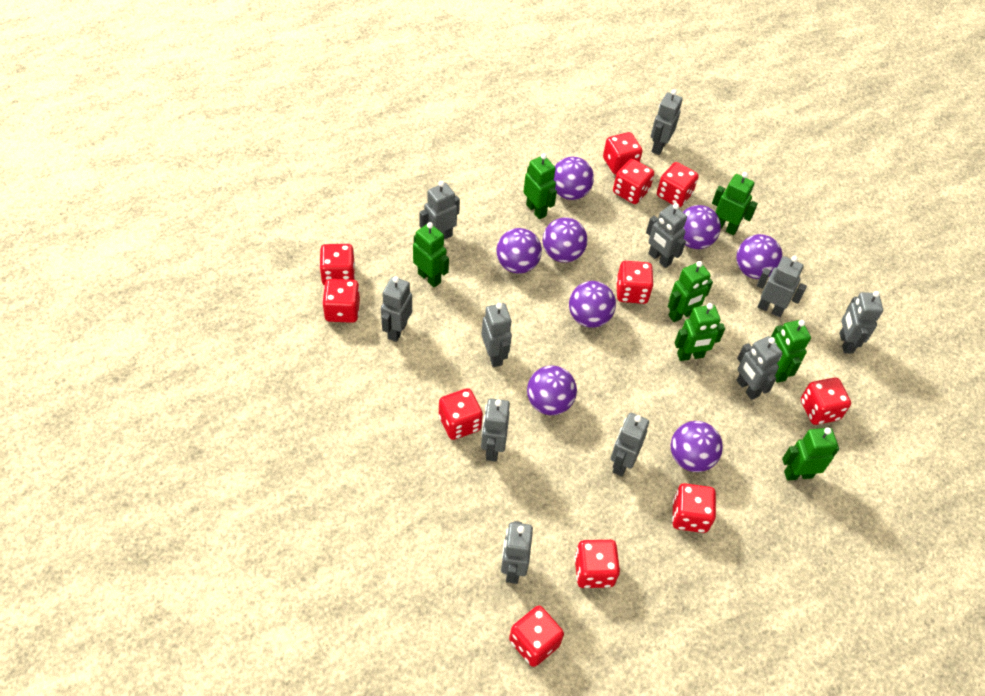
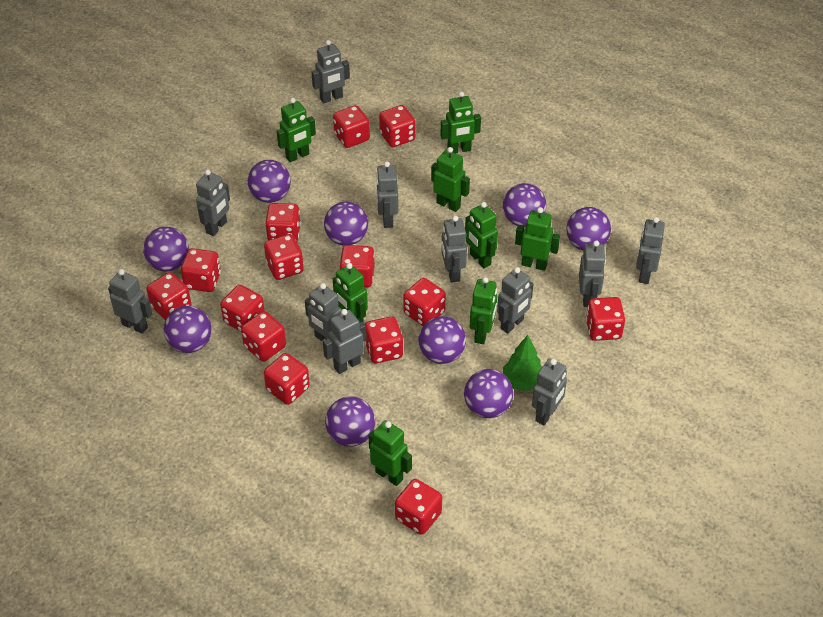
green robot: 7 -> 8
green tree: 0 -> 1
purple ball: 8 -> 9
red dice: 11 -> 14

